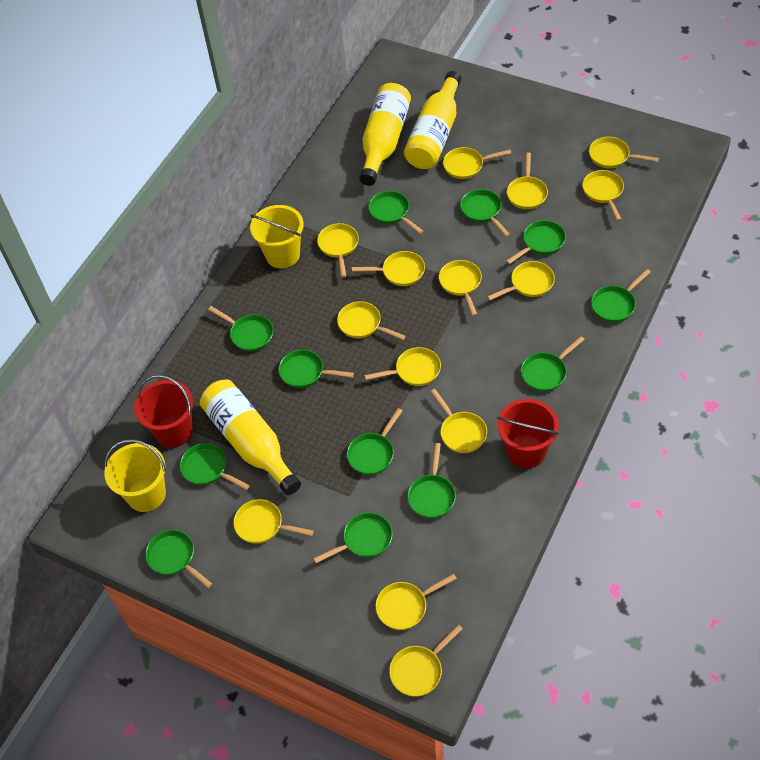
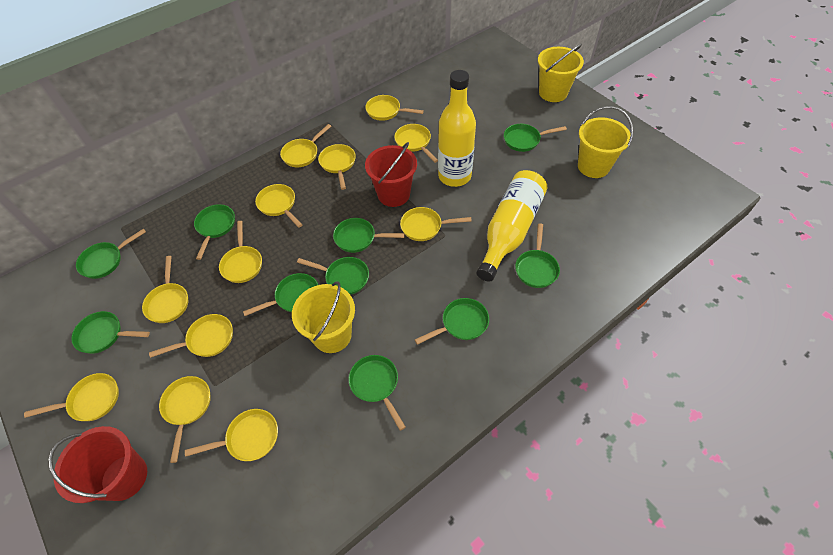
green pan: 12 -> 10
yellow bottle: 3 -> 2
yellow bucket: 2 -> 3
yellow pan: 14 -> 12

